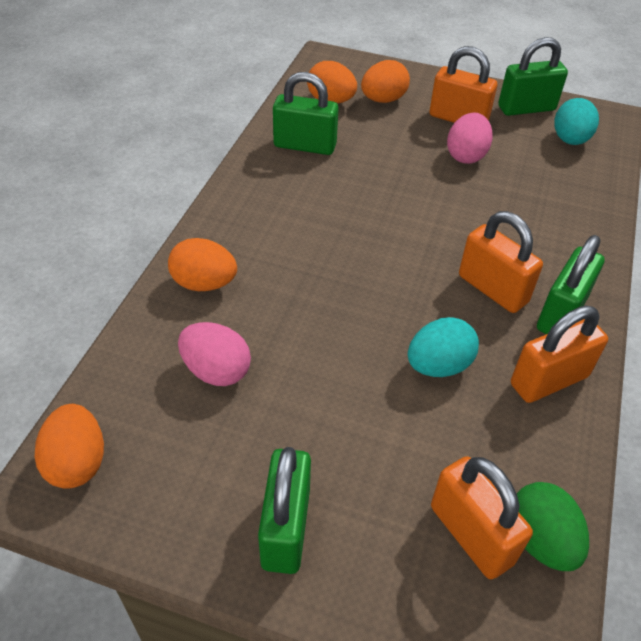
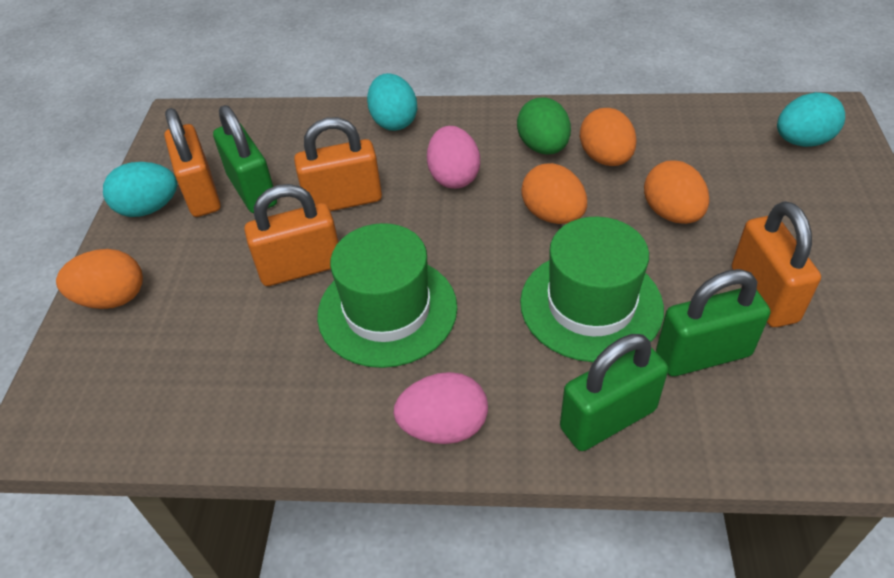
green hat: 0 -> 2
green padlock: 4 -> 3
turquoise egg: 2 -> 3

